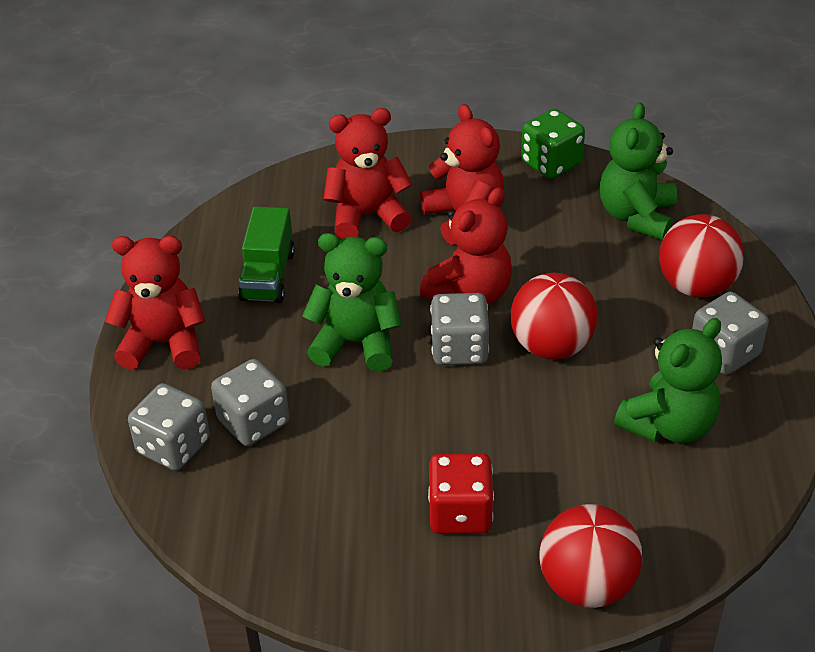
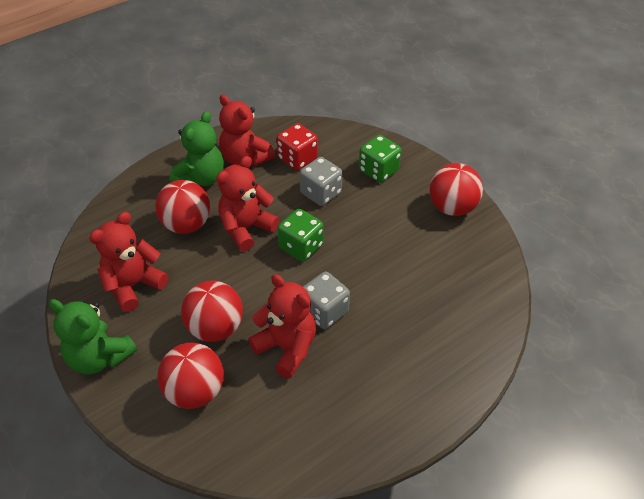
green dice: 1 -> 2
green teddy bear: 3 -> 2
green truck: 1 -> 0
grey dice: 4 -> 2
red ball: 3 -> 4

